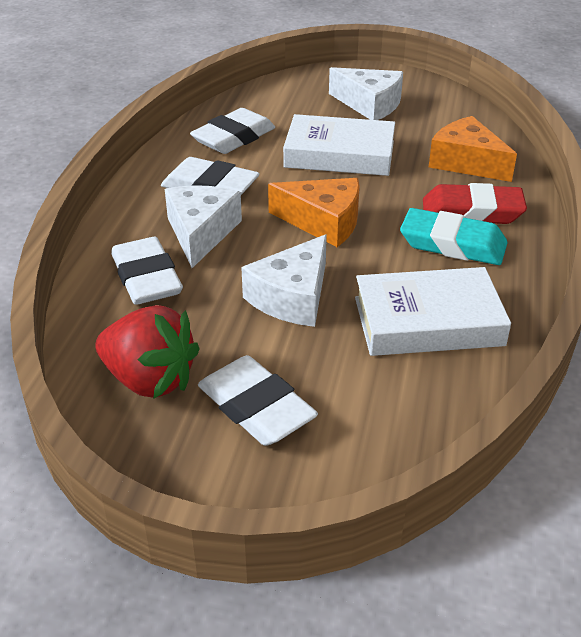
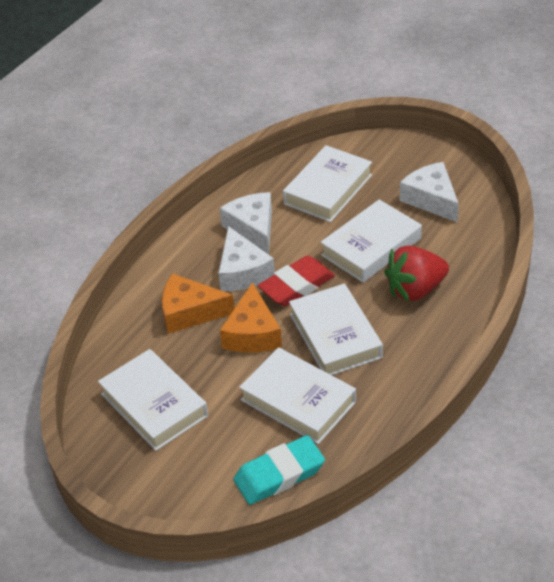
white book: 2 -> 5
white eraser: 4 -> 0

